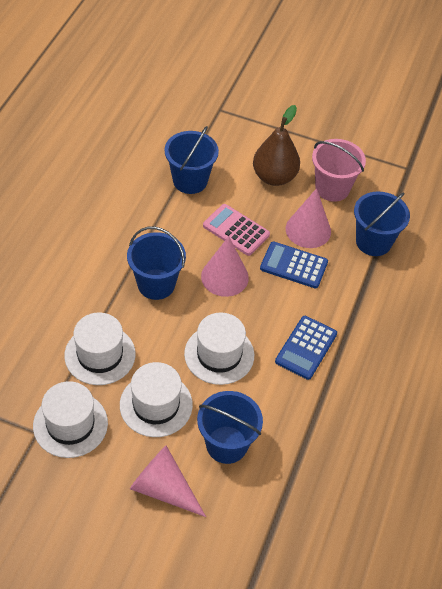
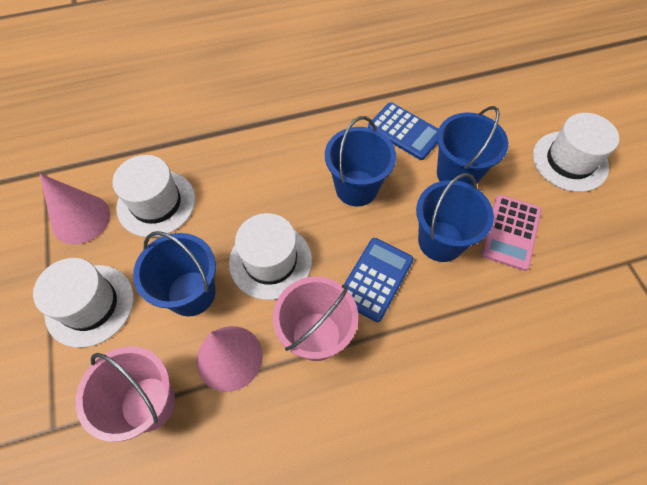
brown pear: 1 -> 0
pink bucket: 1 -> 2
pink cone: 3 -> 2

